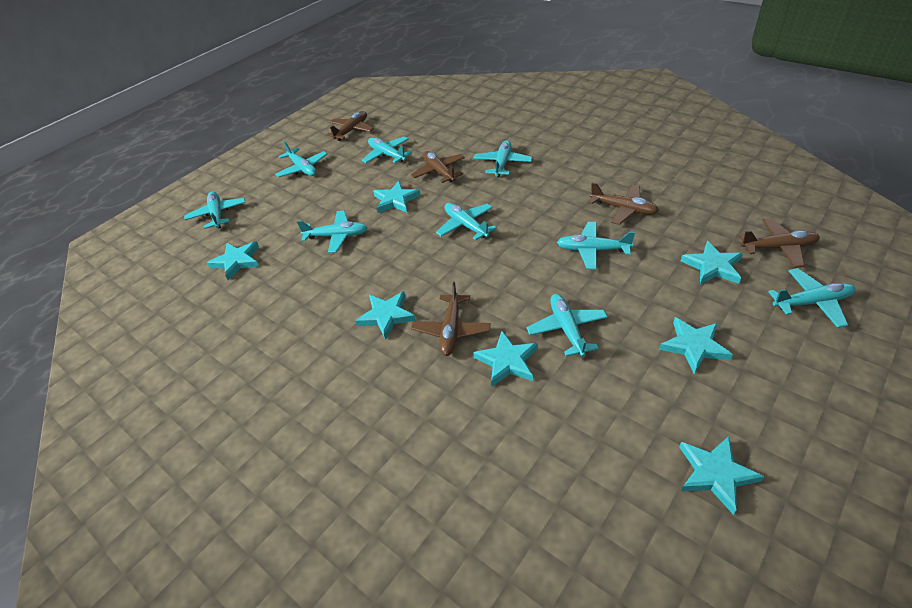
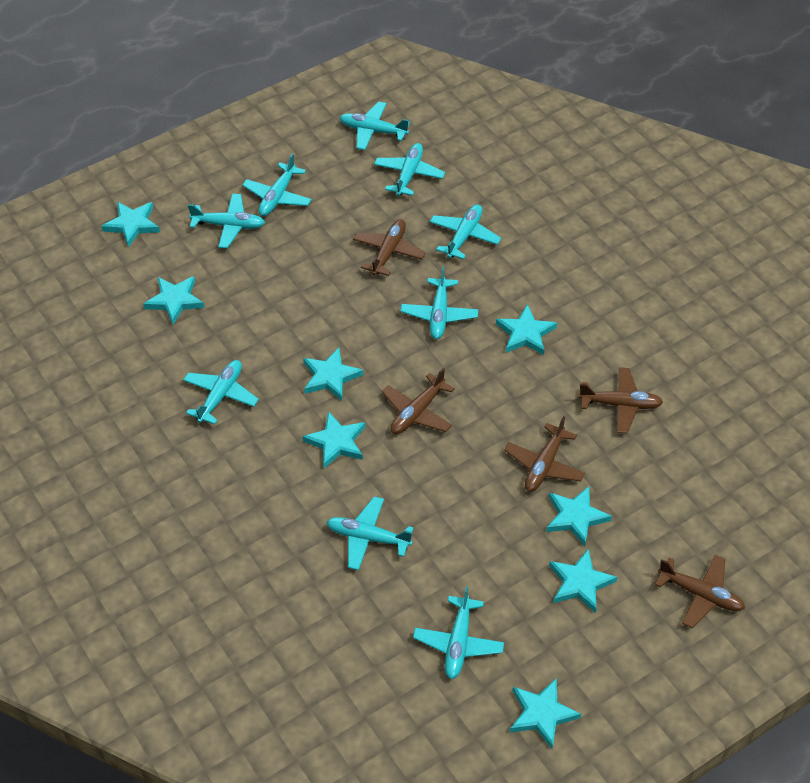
turquoise star: 7 -> 8

